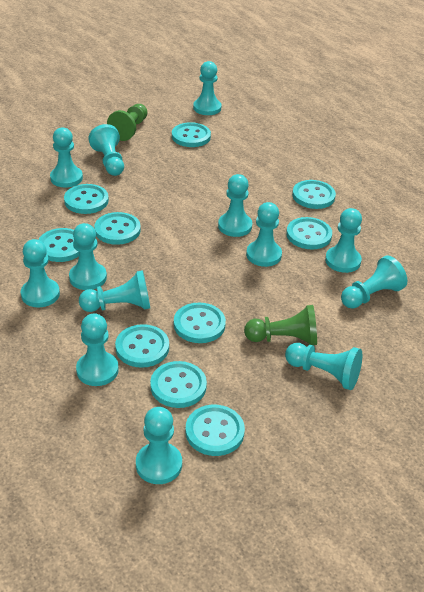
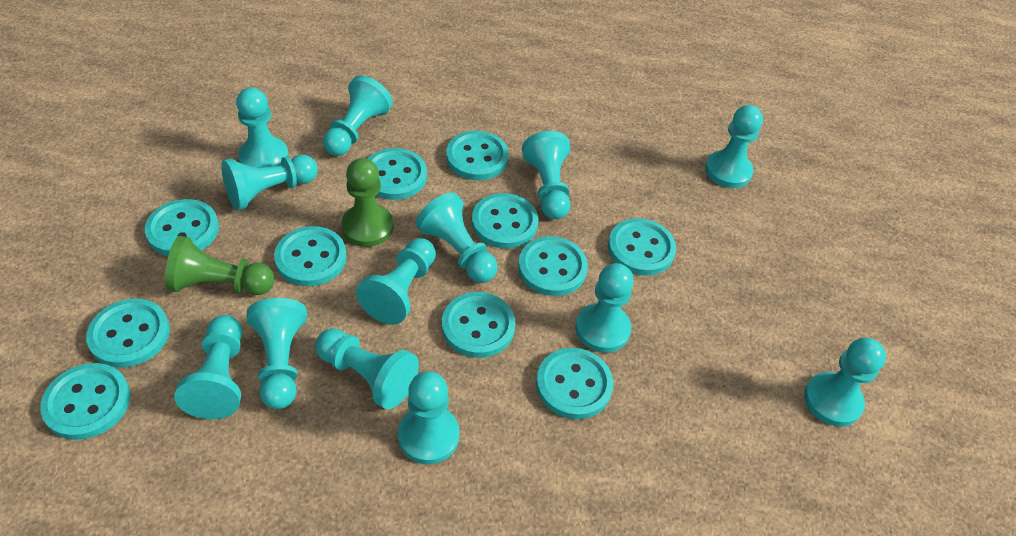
turquoise button: 10 -> 11

